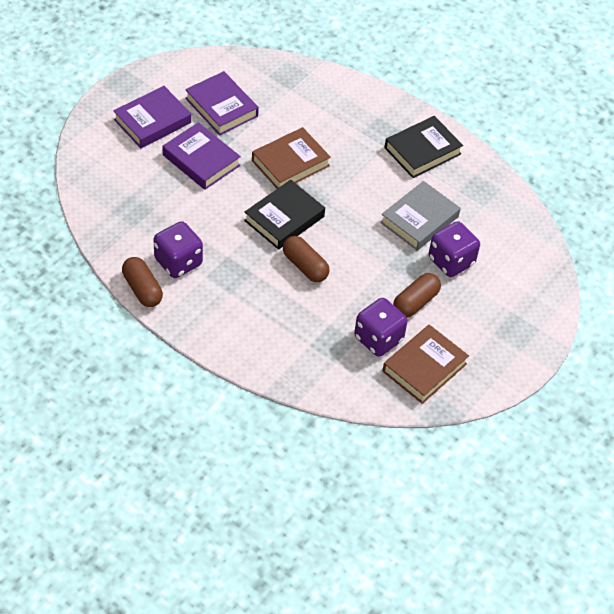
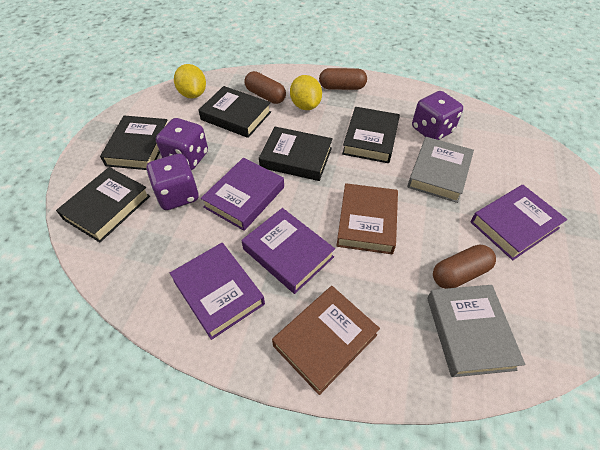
black book: 2 -> 5
grey book: 1 -> 2
purple book: 3 -> 4
yellow lemon: 0 -> 2

